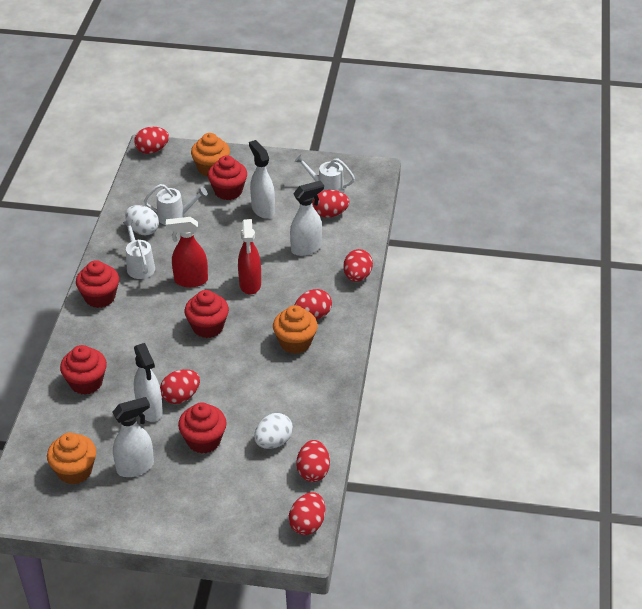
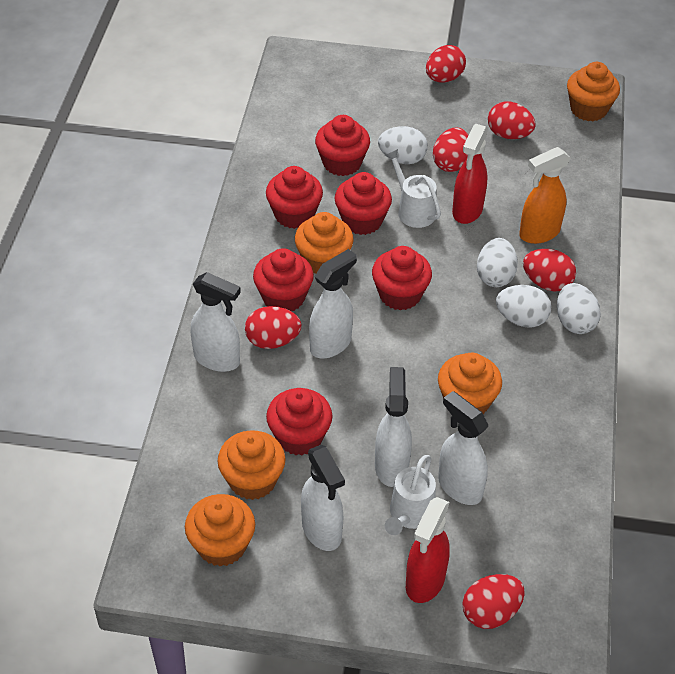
orange cupcake: 3 -> 5
orange spray bottle: 0 -> 1
red cupcake: 5 -> 6
red egg: 7 -> 6
white egg: 2 -> 4
white spray bottle: 4 -> 5
white watering can: 3 -> 2

